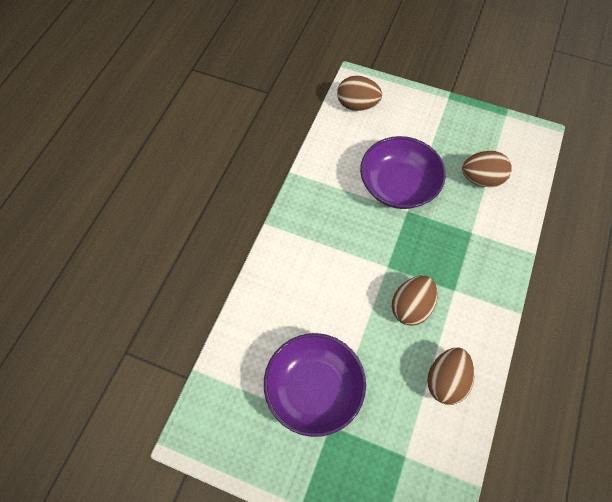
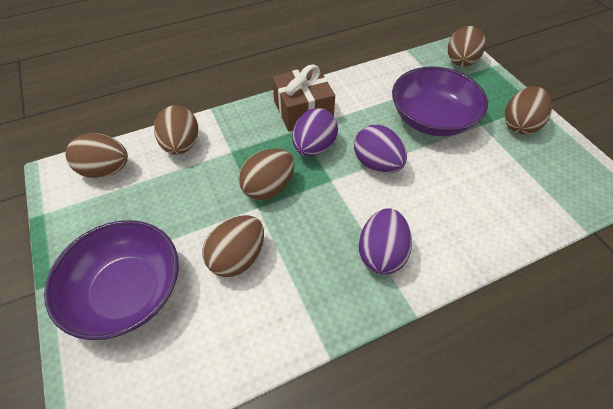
brown egg: 4 -> 6
brown gift: 0 -> 1
purple egg: 0 -> 3

